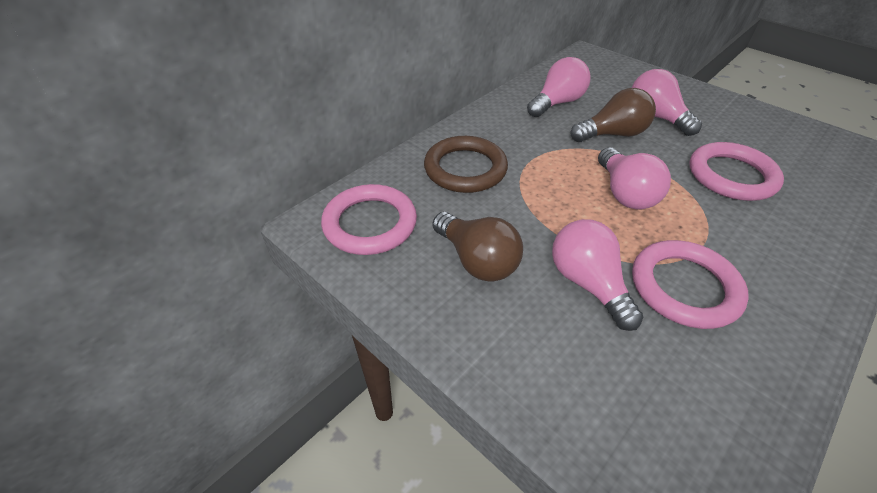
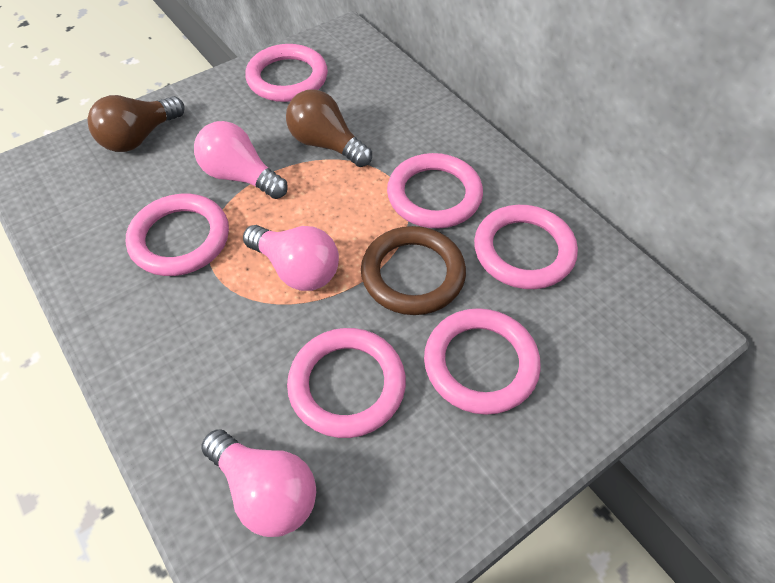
pink light bulb: 4 -> 3
pink ring: 3 -> 6

